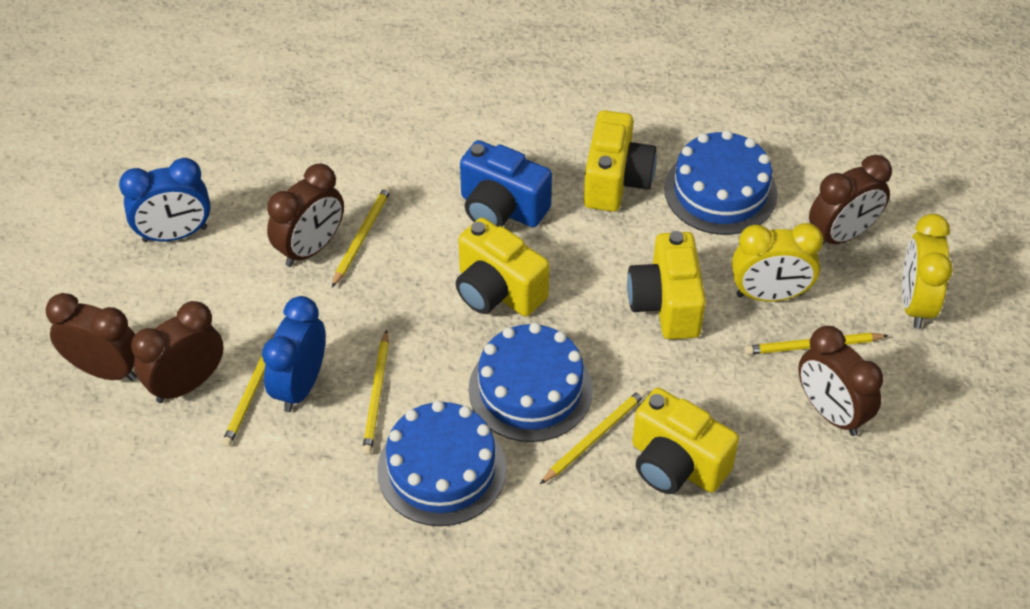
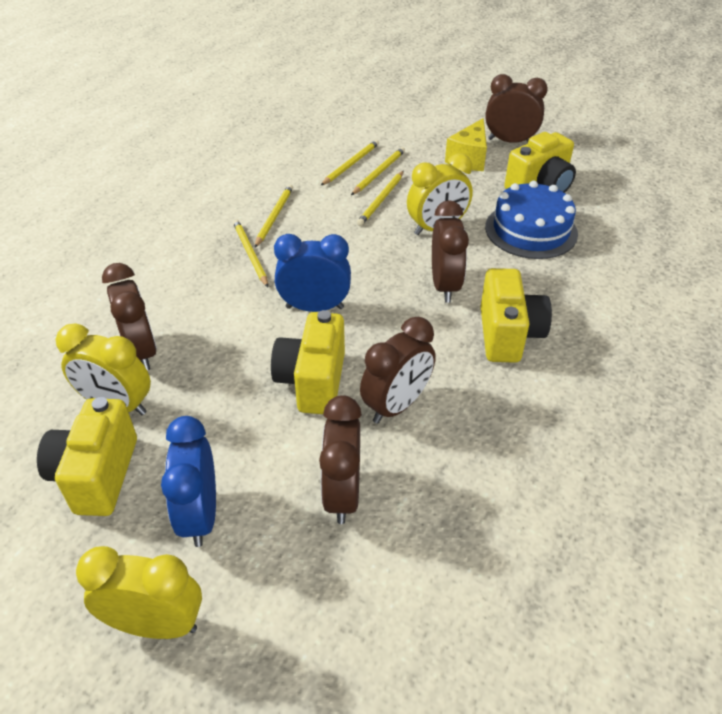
blue cake: 3 -> 1
blue camera: 1 -> 0
yellow cheese: 0 -> 1
yellow clock: 2 -> 3

